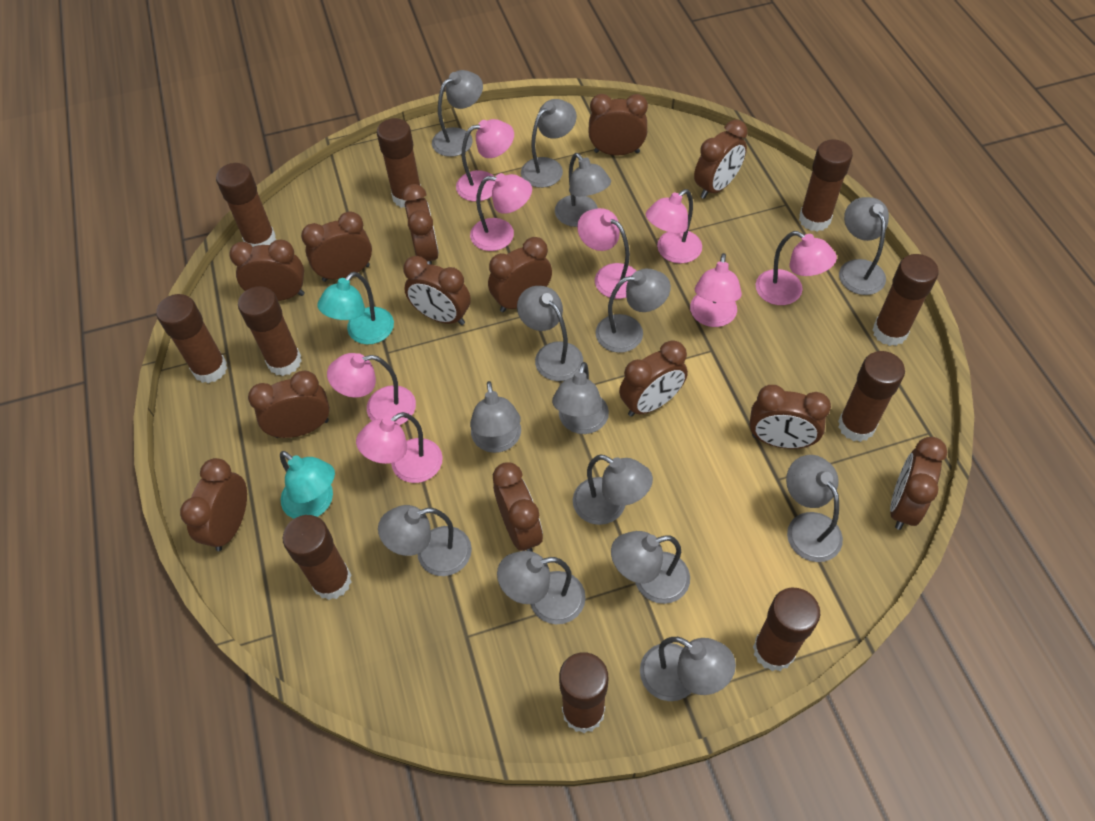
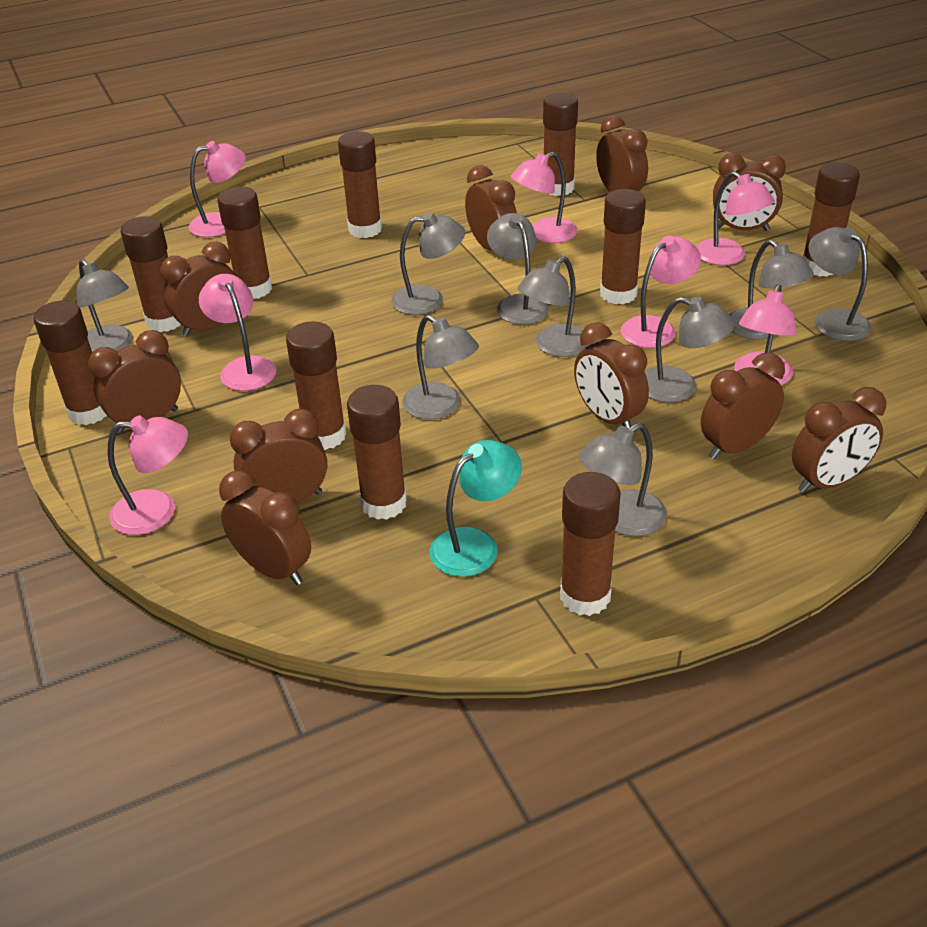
brown clock: 13 -> 10
grey lamp: 14 -> 9
pink lamp: 8 -> 7
turquoise lamp: 2 -> 1

